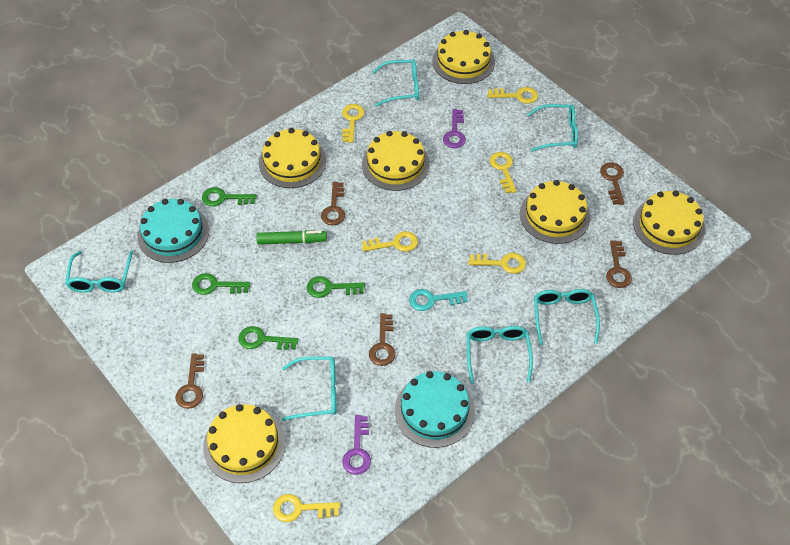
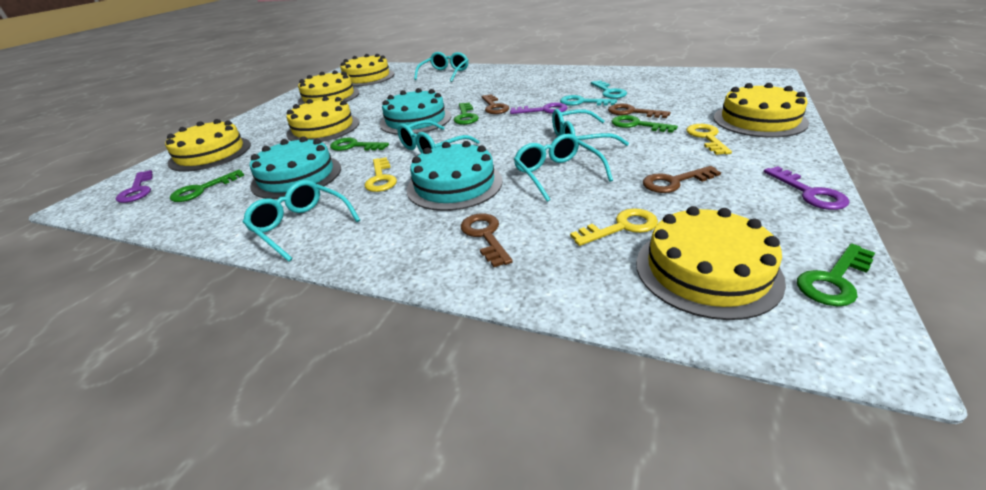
brown key: 5 -> 4
green key: 4 -> 5
green marker: 1 -> 0
purple key: 2 -> 3
turquoise cake: 2 -> 3
turquoise glasses: 6 -> 5
turquoise key: 1 -> 2
yellow key: 6 -> 3

